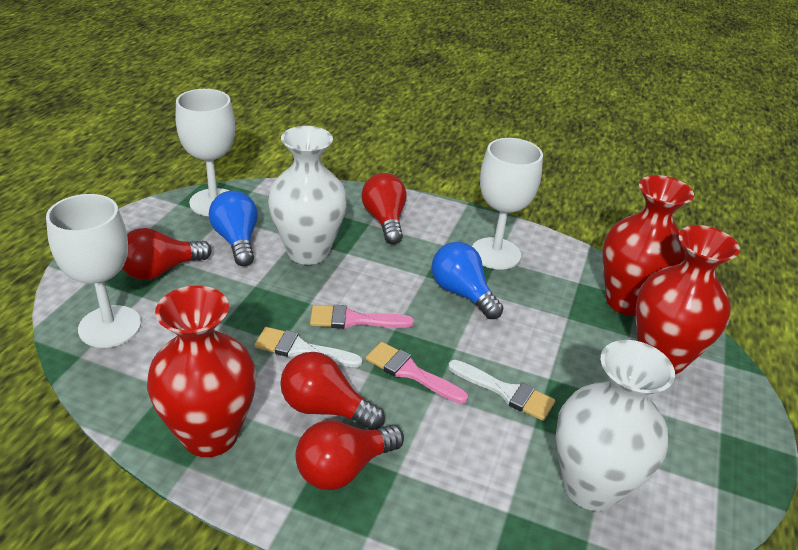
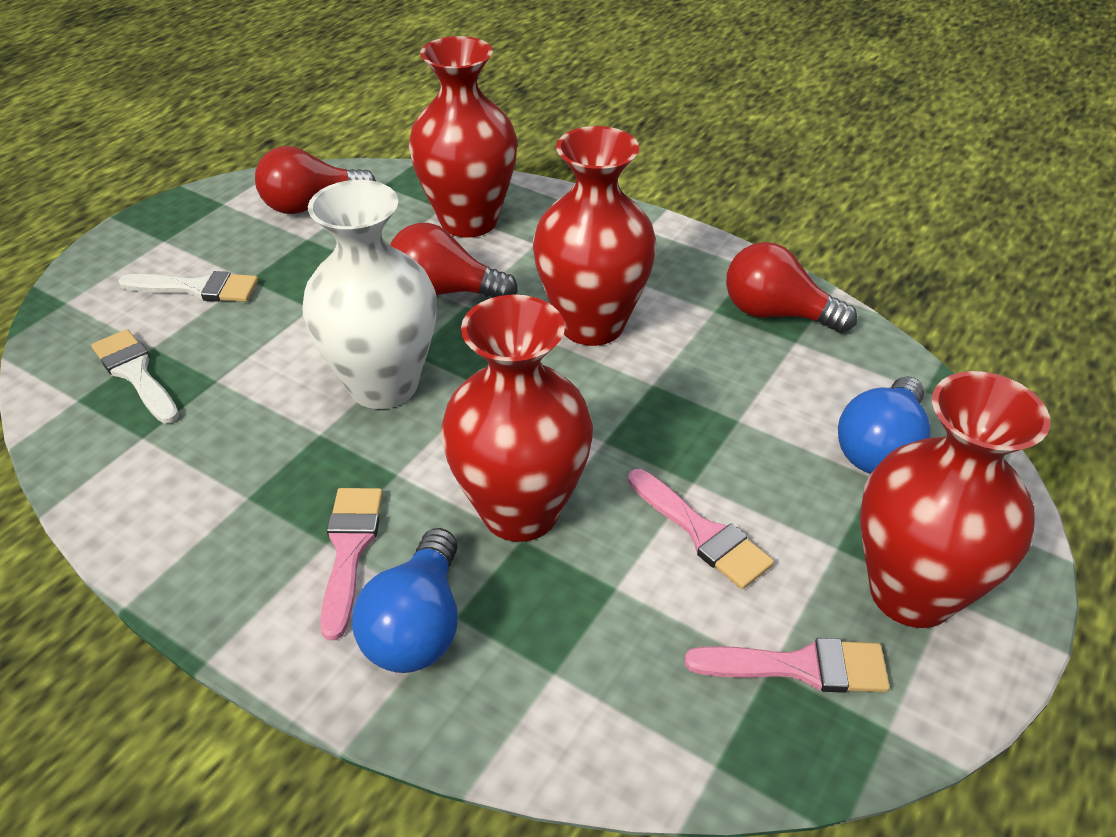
pink brush: 2 -> 3
red light bulb: 4 -> 3
red vase: 3 -> 4
white goblet: 3 -> 0
white vase: 2 -> 1

